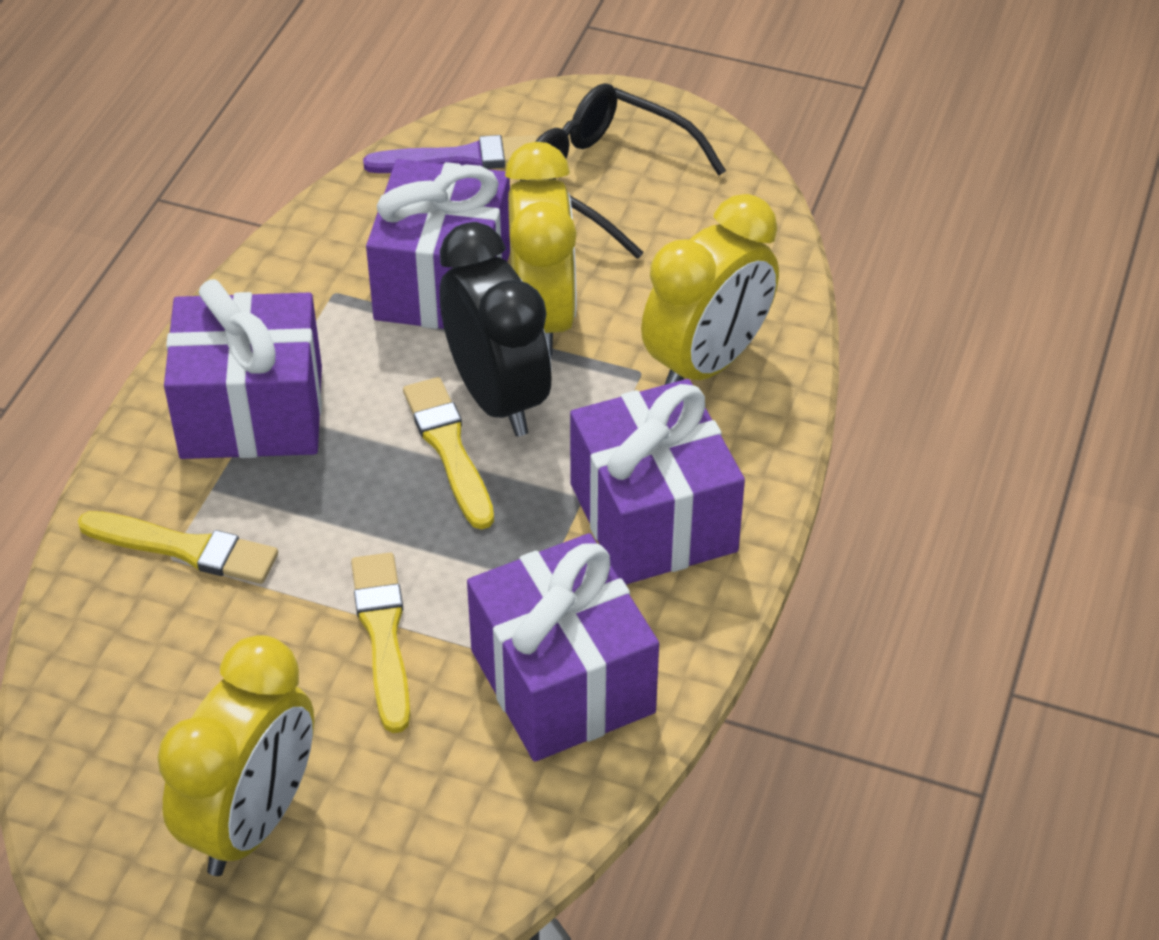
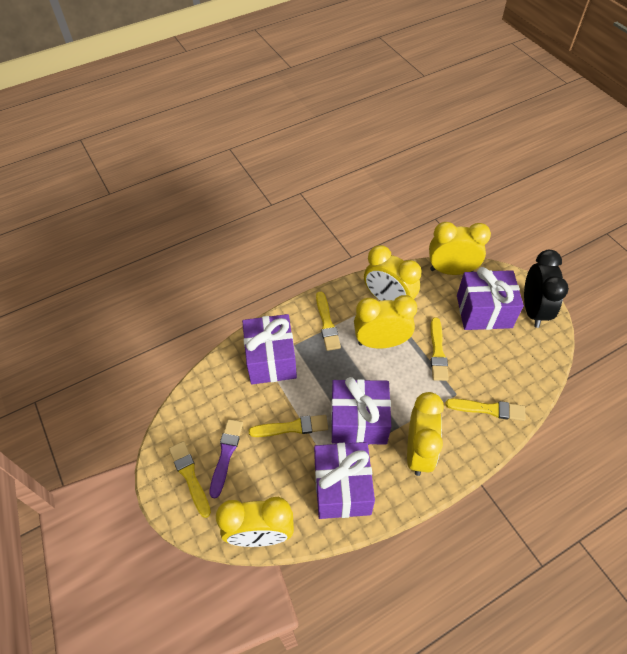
black glasses: 1 -> 0
yellow brush: 3 -> 5
yellow clock: 3 -> 5

